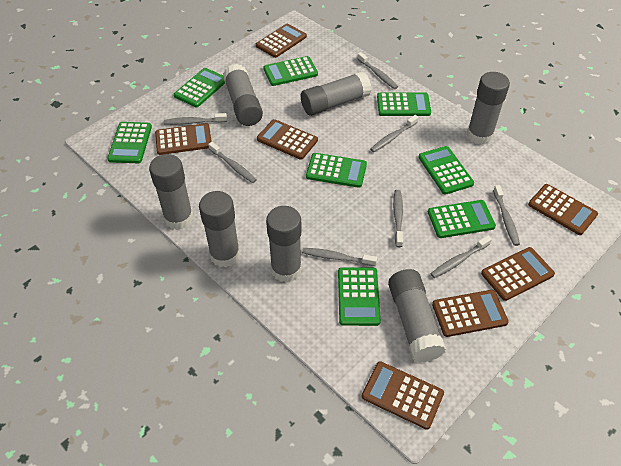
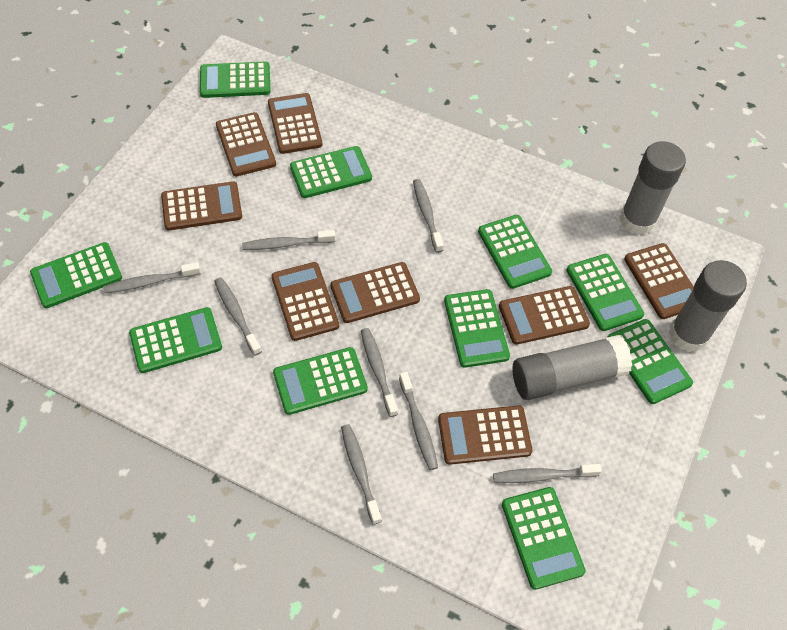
brown calculator: 7 -> 8
green calculator: 8 -> 10
grey glue stick: 7 -> 3

